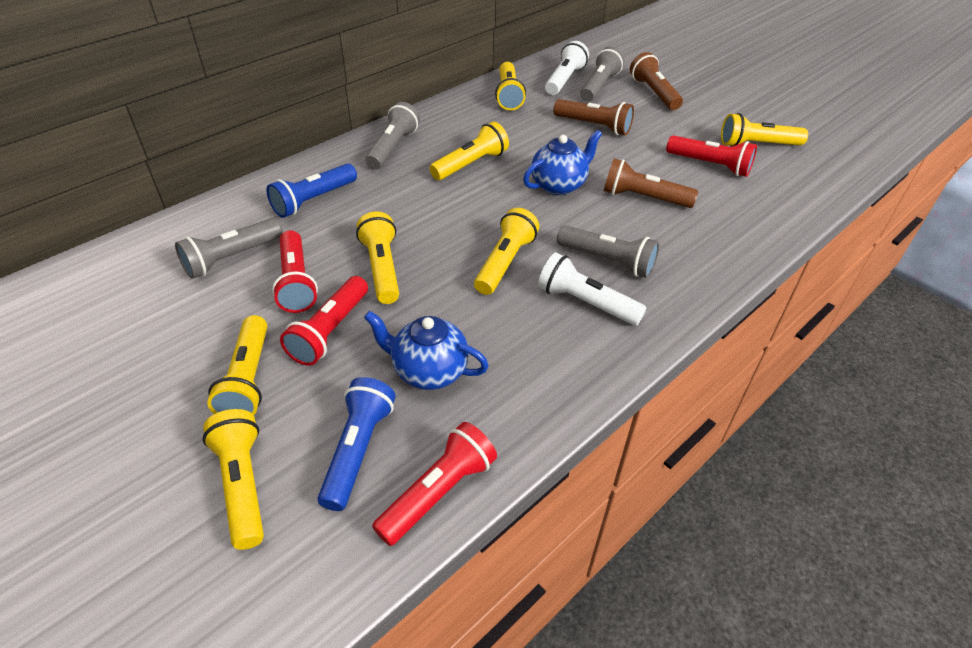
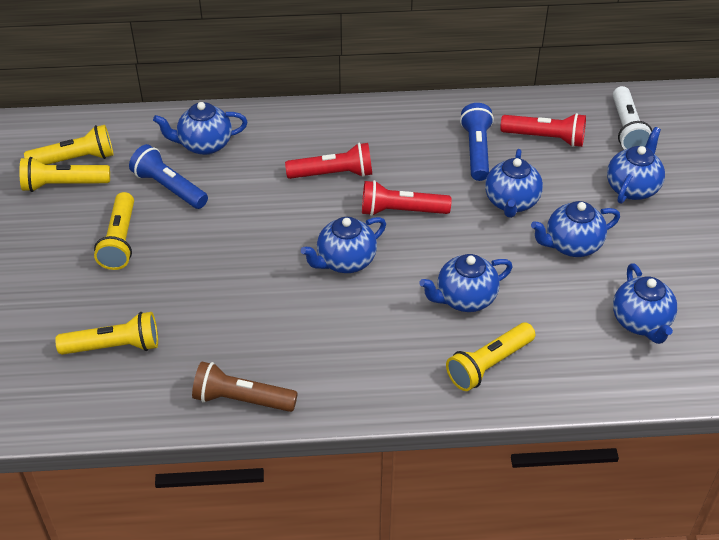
blue teapot: 2 -> 7
brown flashlight: 3 -> 1
grey flashlight: 4 -> 0
red flashlight: 4 -> 3
white flashlight: 2 -> 1
yellow flashlight: 7 -> 5

